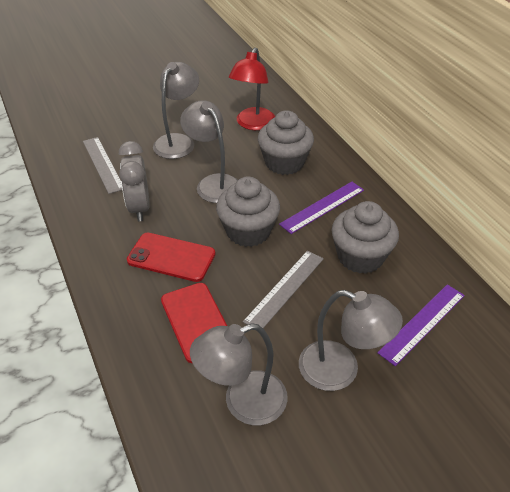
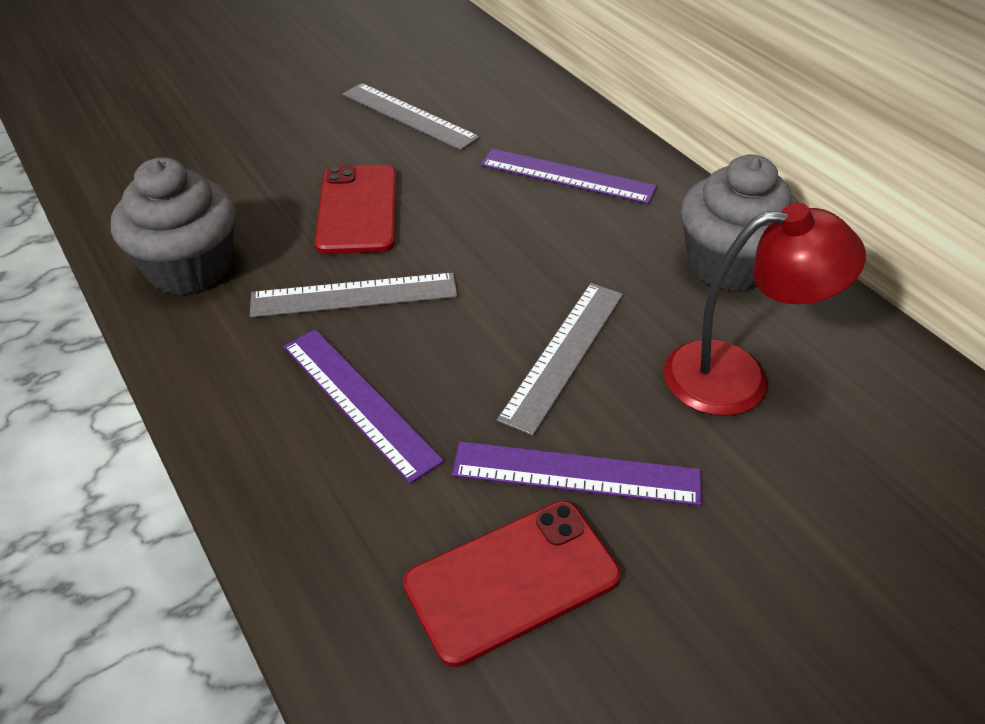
grey clock: 1 -> 0
grey cupcake: 3 -> 2
grey lamp: 4 -> 0
grey ruler: 2 -> 3
purple ruler: 2 -> 3

